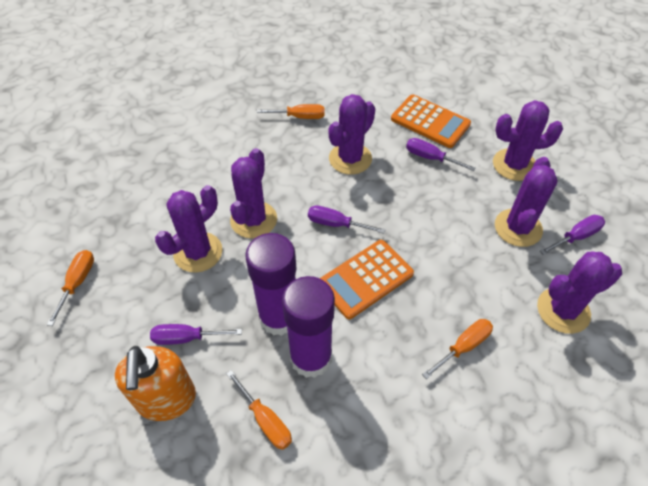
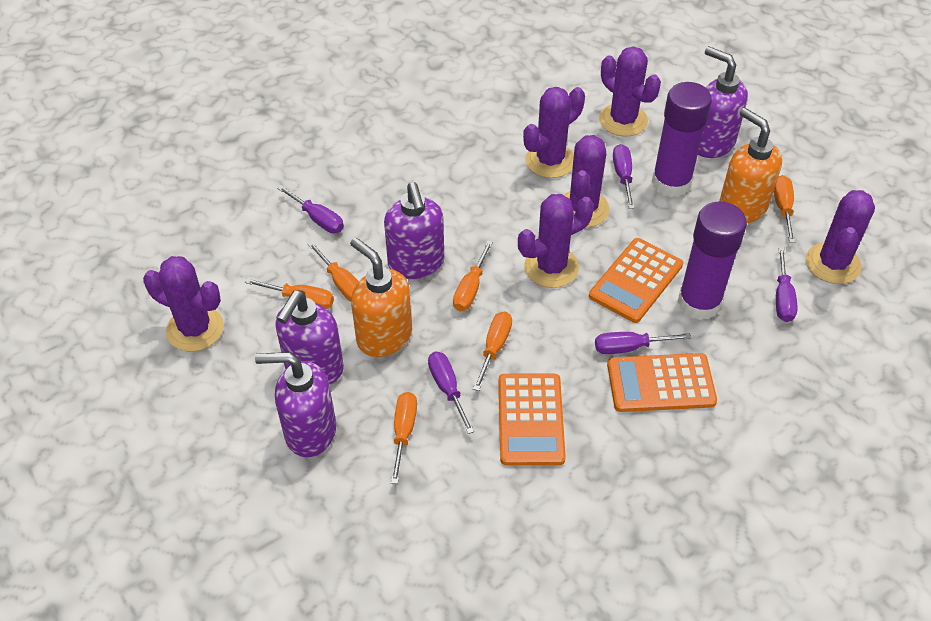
orange calculator: 2 -> 3
orange screwdriver: 4 -> 6
orange soap dispenser: 1 -> 2
purple screwdriver: 4 -> 5
purple soap dispenser: 0 -> 4

